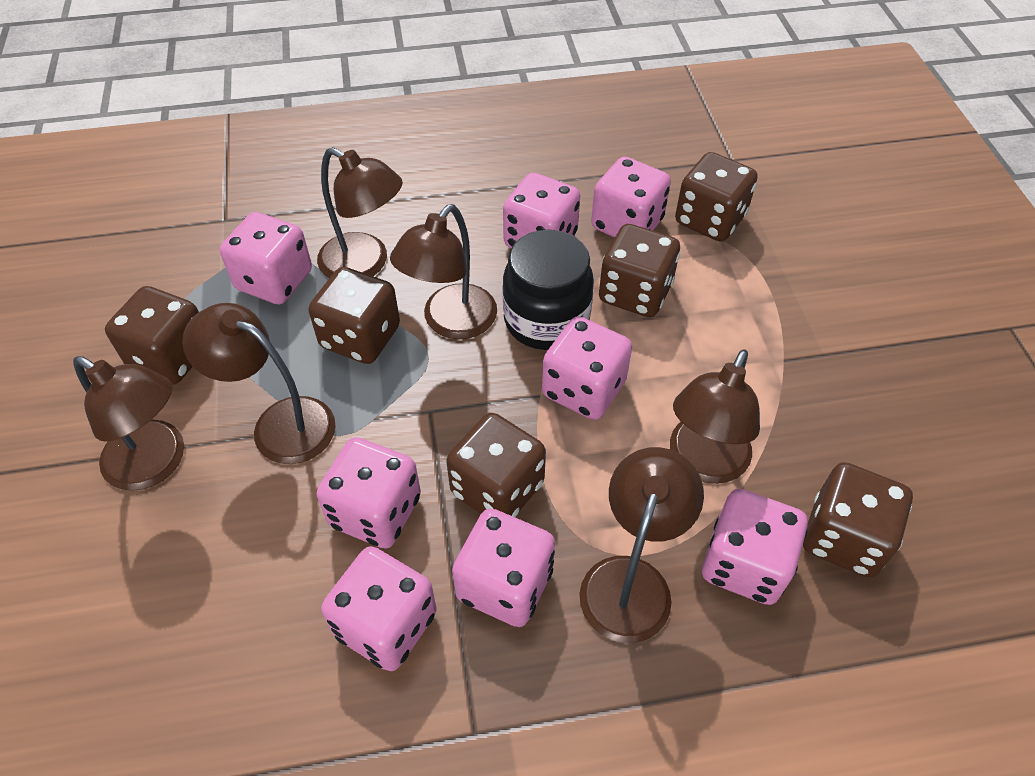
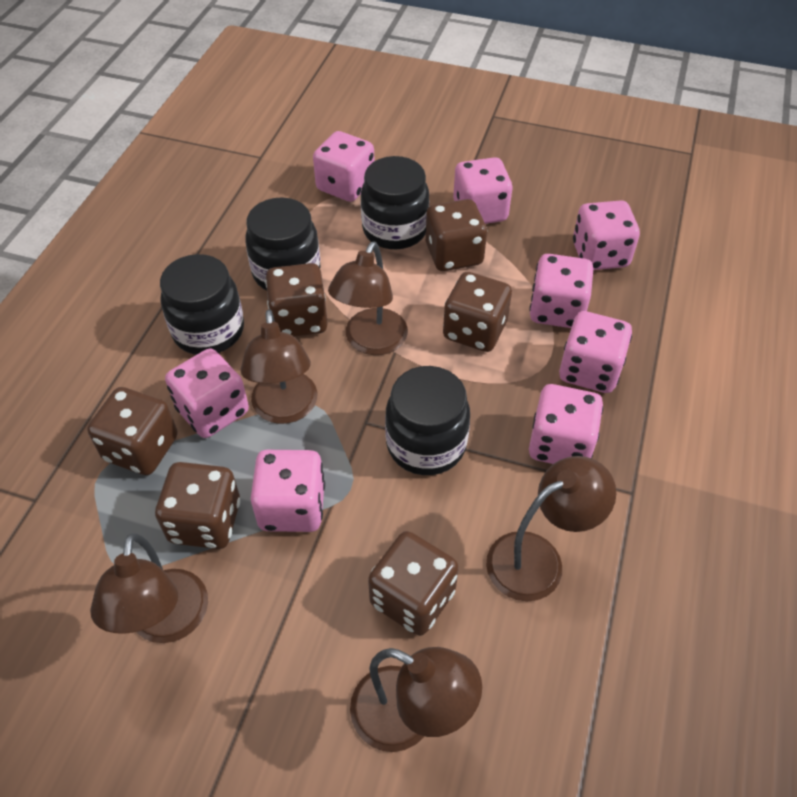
black jar: 1 -> 4
brown lamp: 6 -> 5

